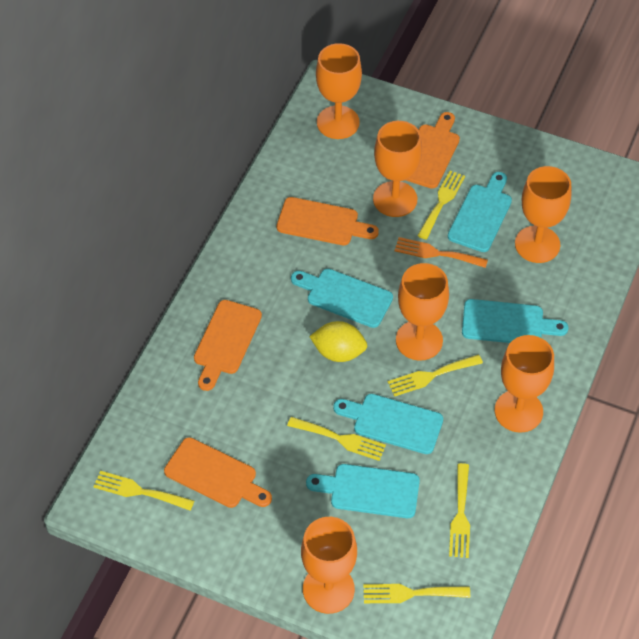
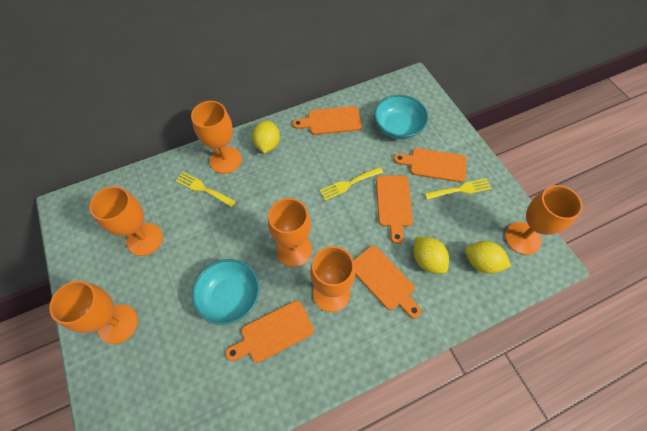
orange cutting board: 4 -> 5
orange fork: 1 -> 0
turquoise bowl: 0 -> 2
turquoise cutting board: 5 -> 0
yellow fork: 6 -> 3
yellow lemon: 1 -> 3

